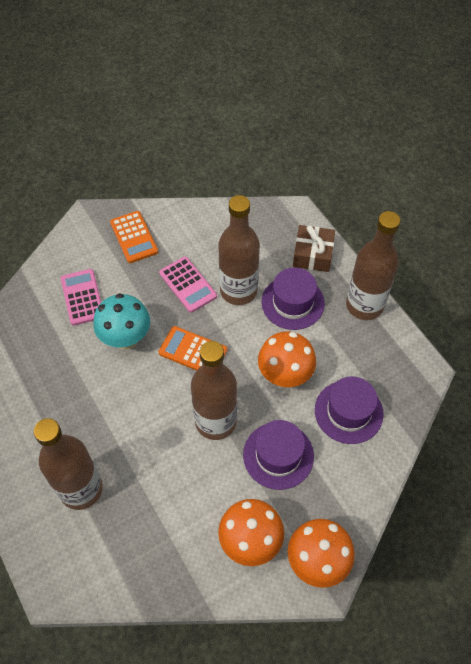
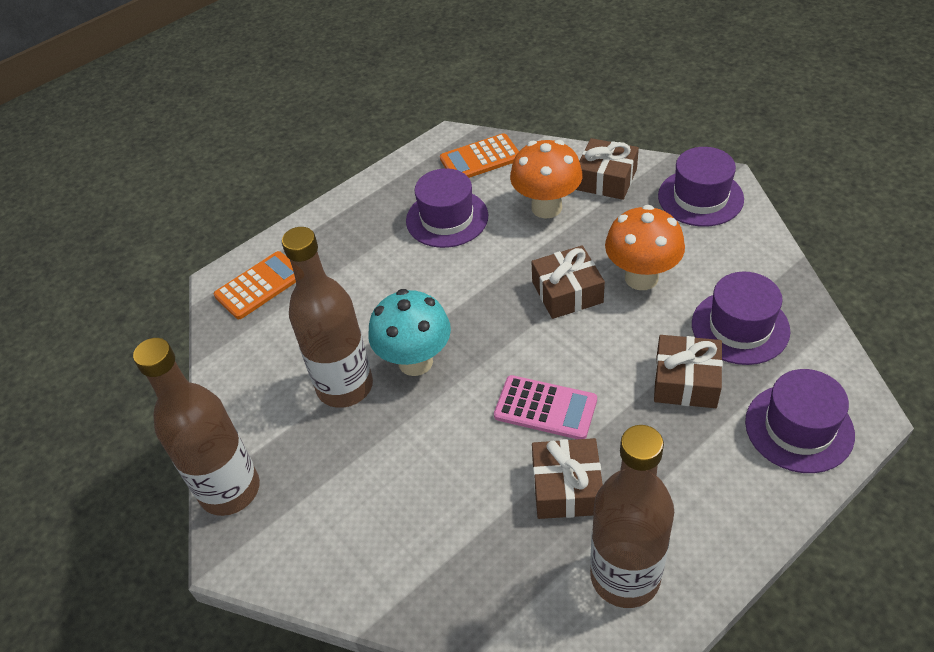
brown bottle: 4 -> 3
brown gift: 1 -> 4
orange mushroom: 3 -> 2
pink calculator: 2 -> 1
purple hat: 3 -> 4

